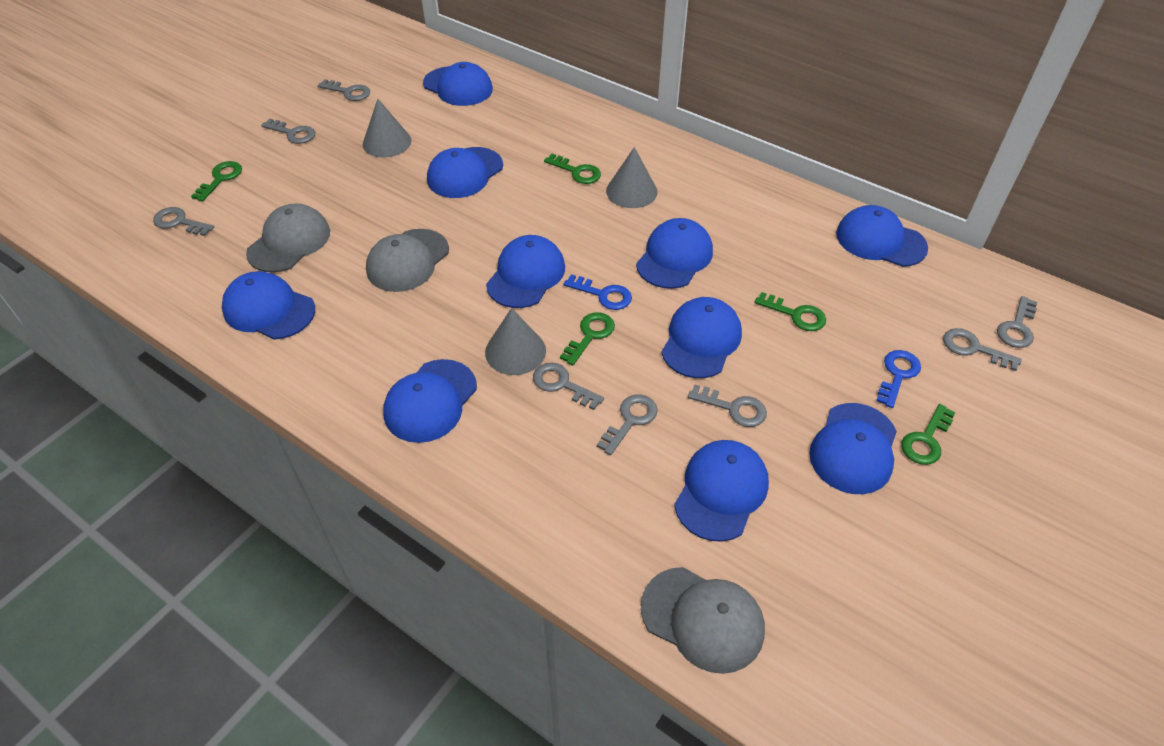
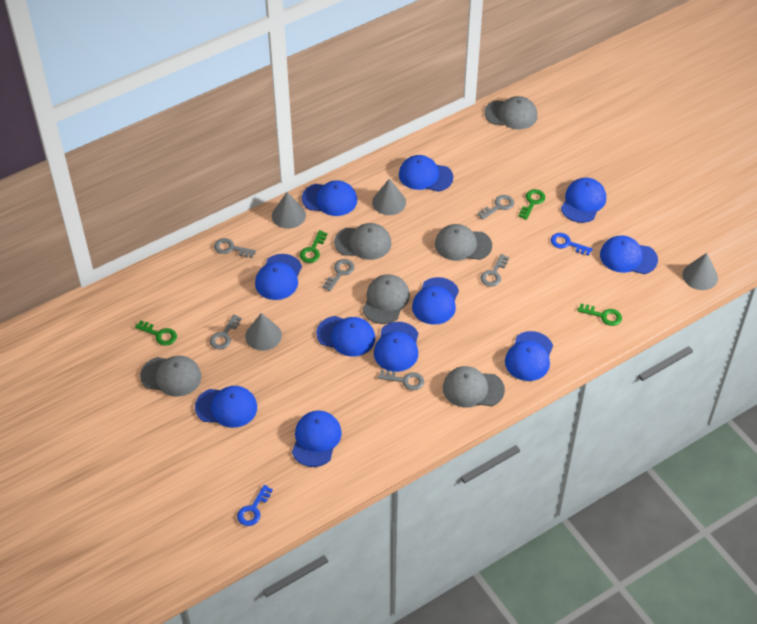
blue cap: 10 -> 11
green key: 5 -> 4
grey cap: 3 -> 6
grey cone: 3 -> 4
grey key: 8 -> 6

